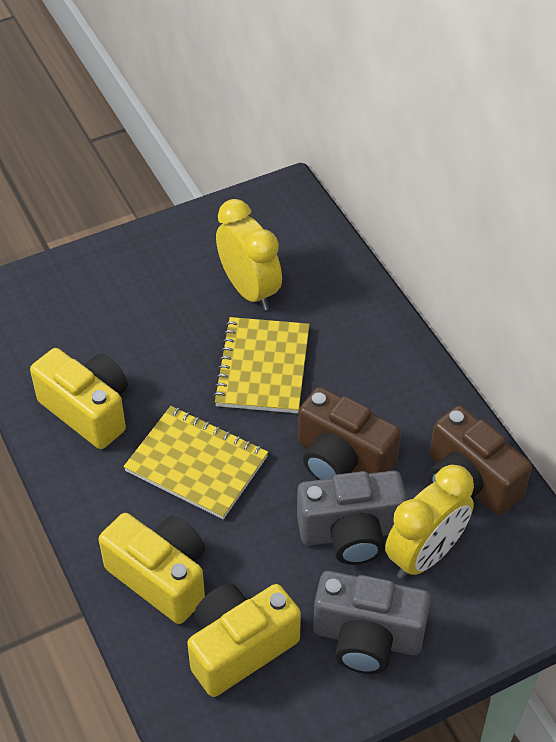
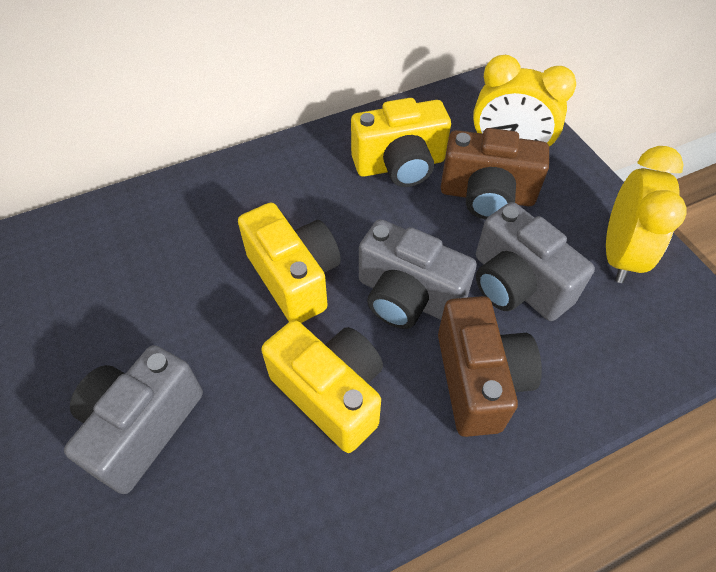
grey camera: 2 -> 3
yellow notebook: 2 -> 0

